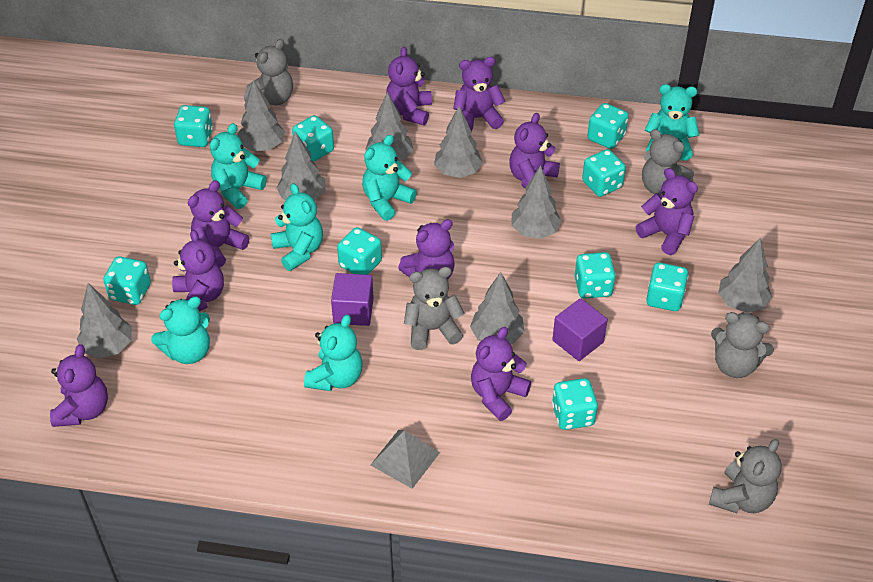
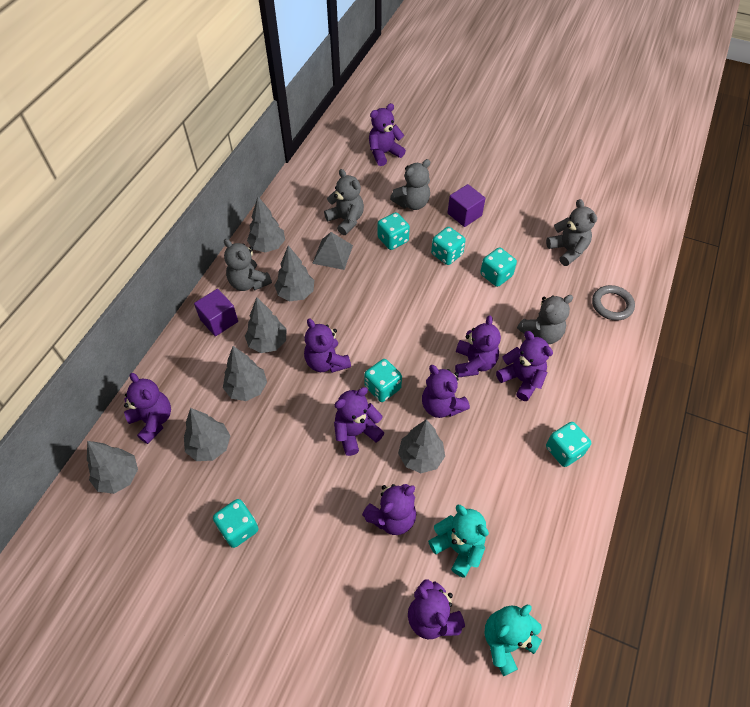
grey ring: 0 -> 1
grey tree: 8 -> 7
turquoise dice: 9 -> 6
turquoise teddy bear: 6 -> 2

